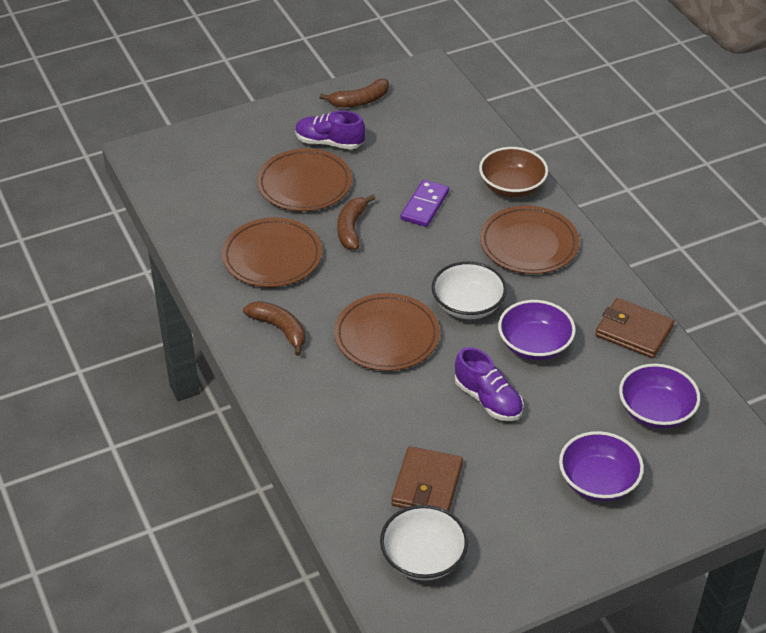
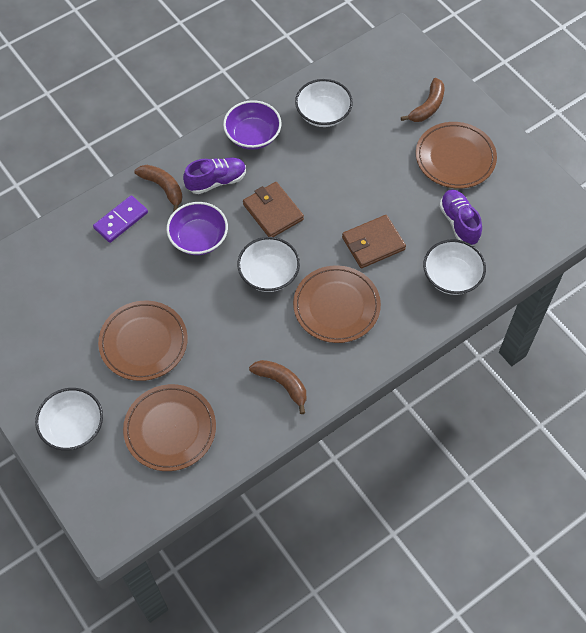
brown bowl: 1 -> 0
purple bowl: 3 -> 2
white bowl: 2 -> 4

